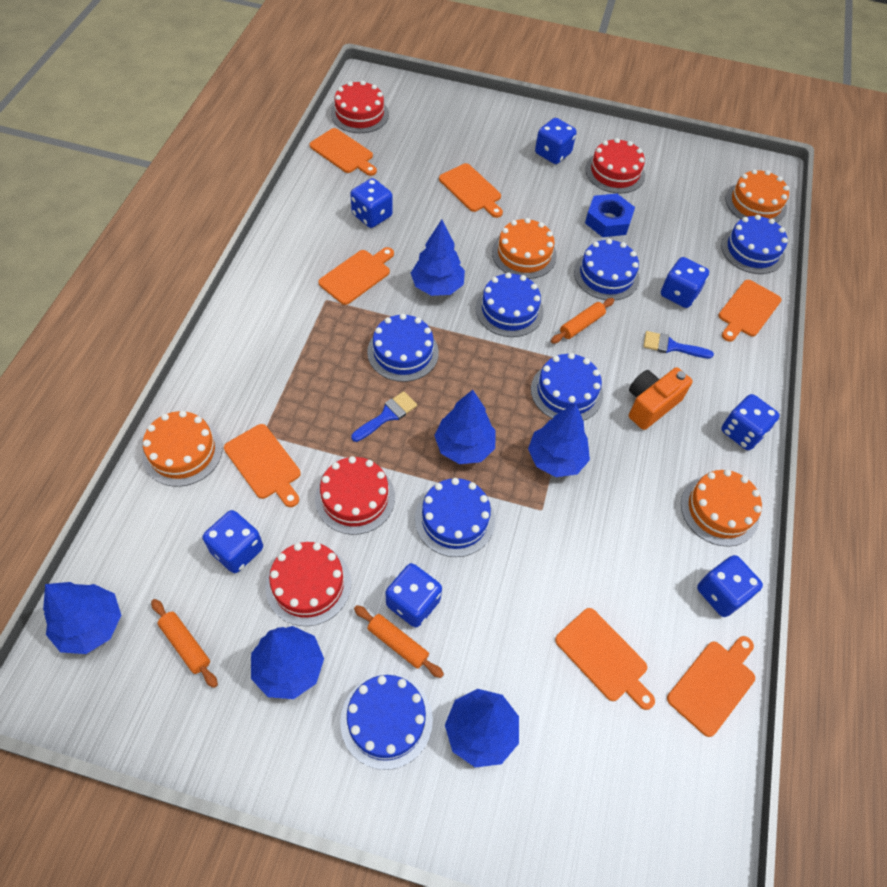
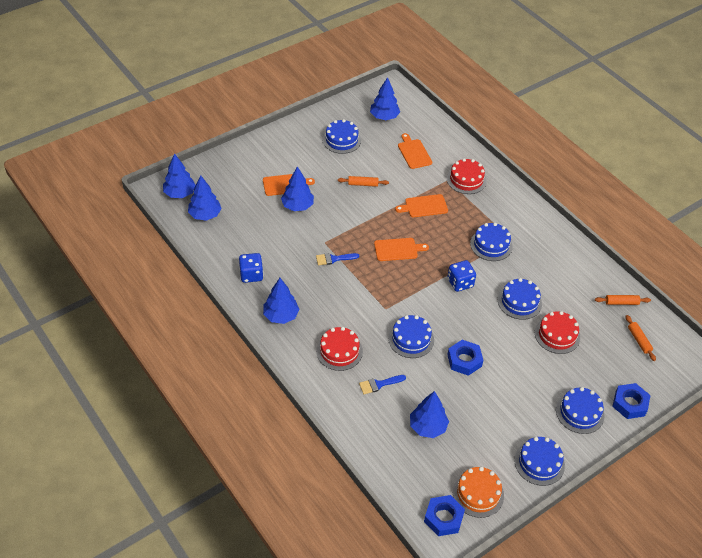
blue cake: 7 -> 6
blue dice: 7 -> 2
blue nut: 1 -> 3
orange cake: 4 -> 1
orange camera: 1 -> 0
orange cutting board: 7 -> 4
red cake: 4 -> 3

